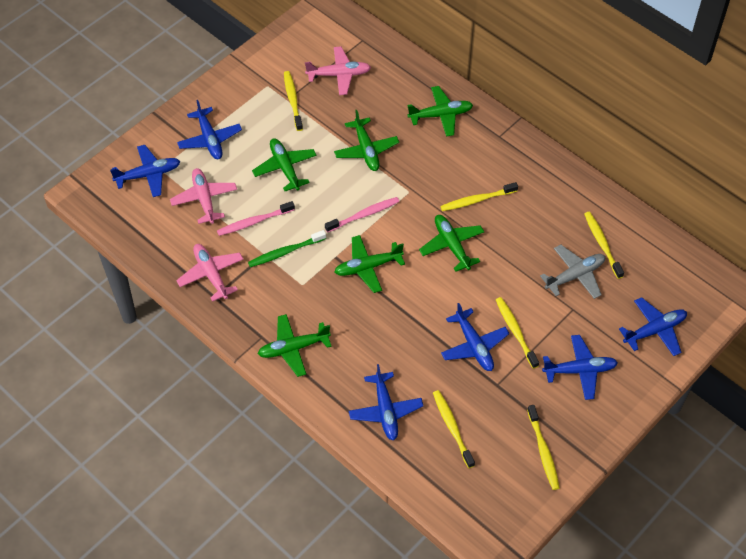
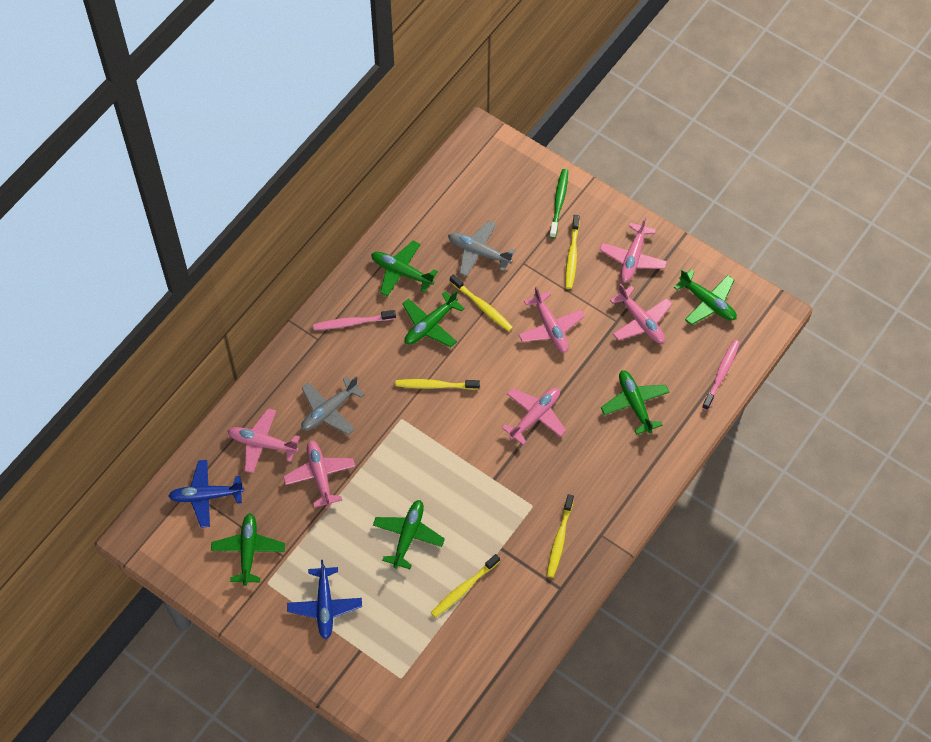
blue plane: 6 -> 2
grey plane: 1 -> 2
pink plane: 3 -> 6
yellow toothbrush: 6 -> 5

